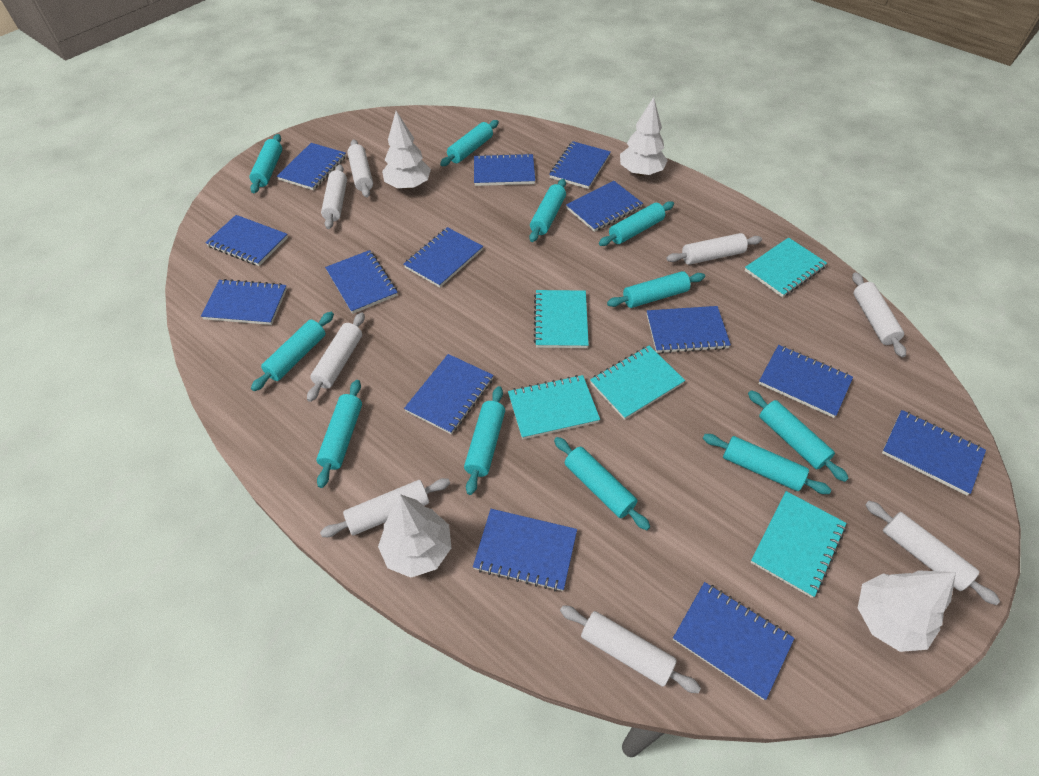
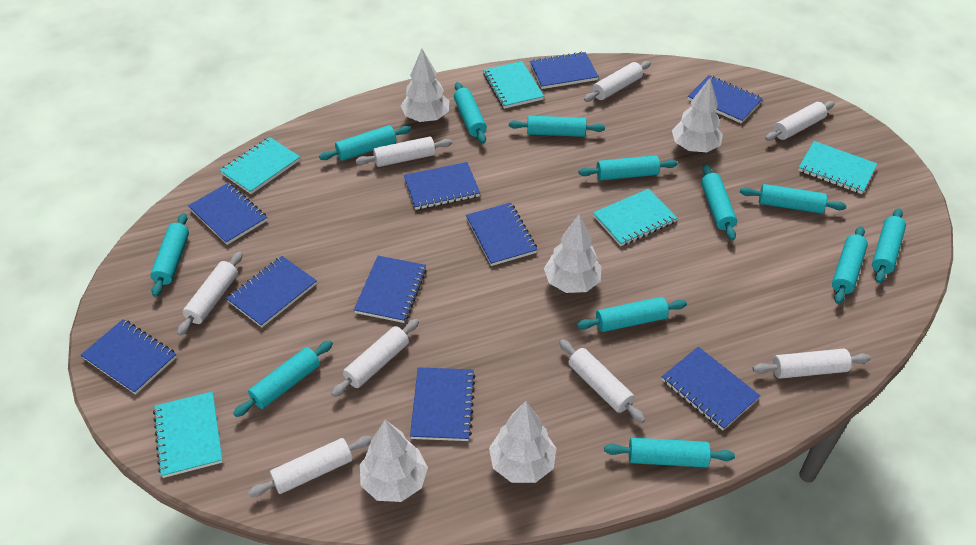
blue notebook: 14 -> 10
turquoise rolling pin: 11 -> 12
white tree: 4 -> 5

